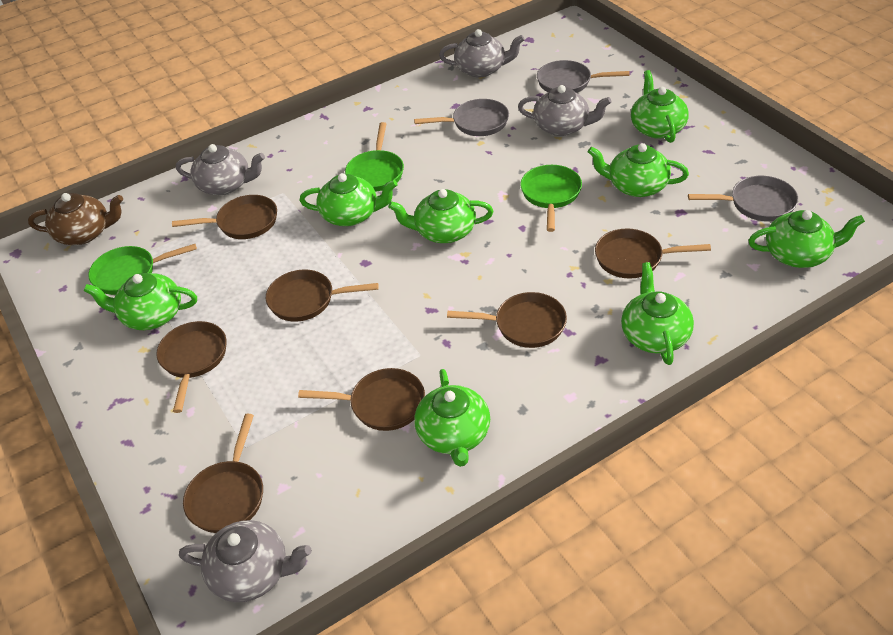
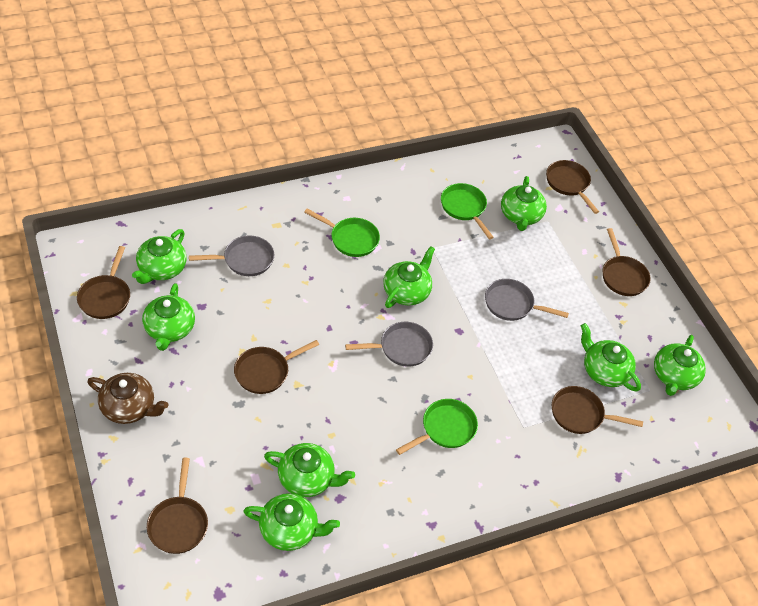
brown pan: 7 -> 6
grey teapot: 4 -> 0

